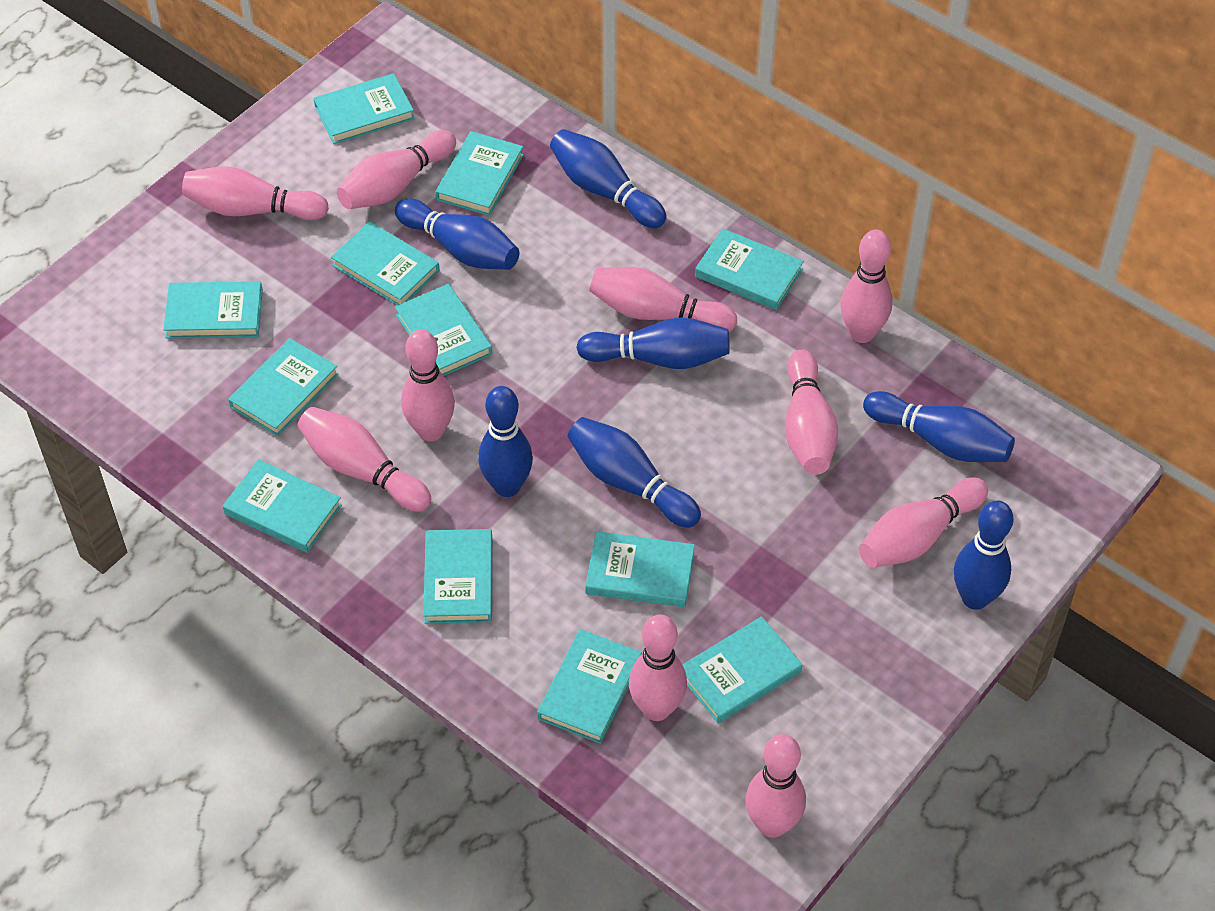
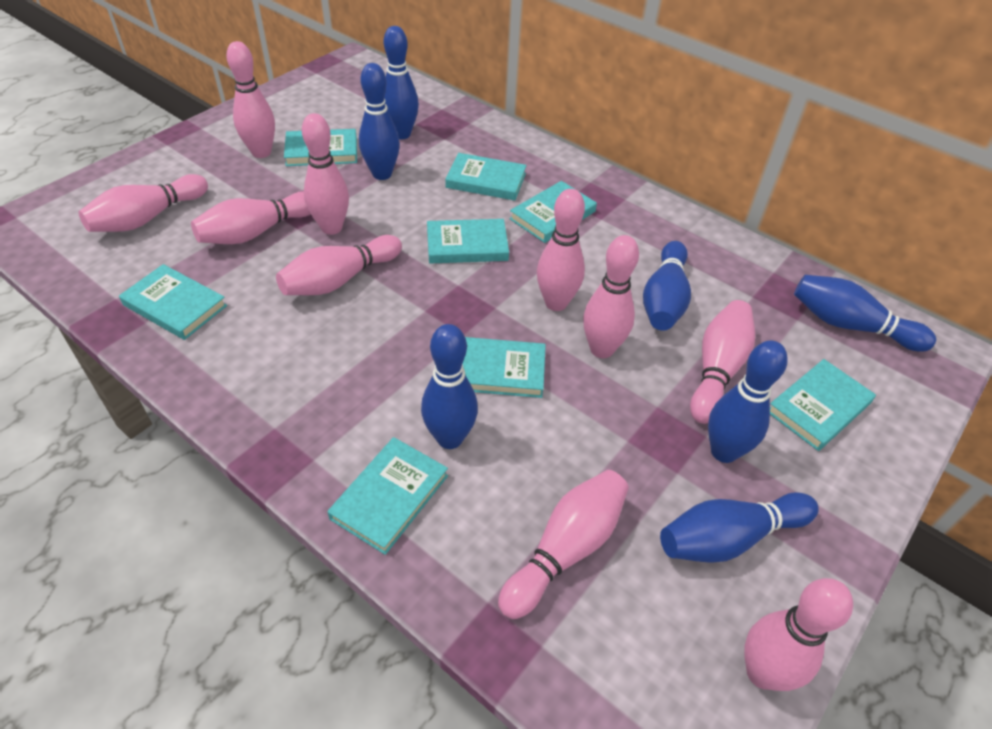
turquoise book: 12 -> 8

